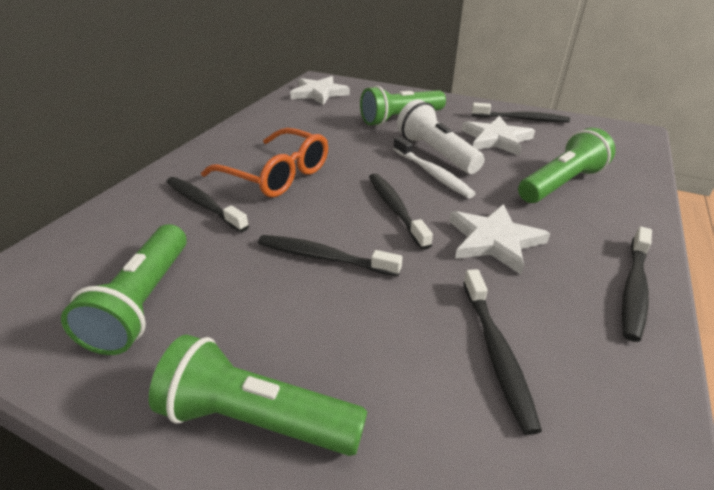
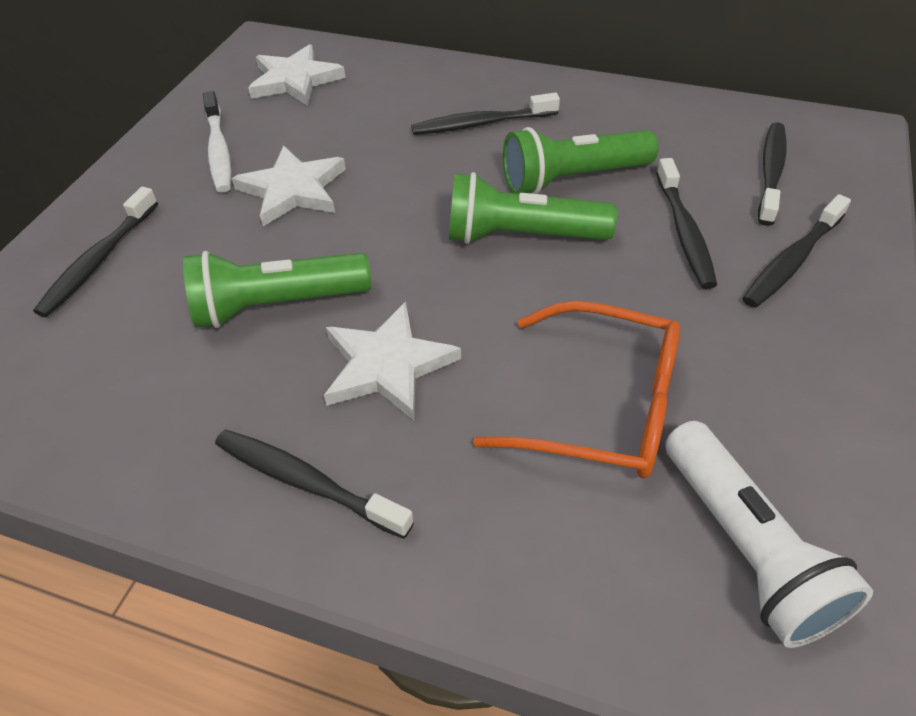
green flashlight: 4 -> 3

